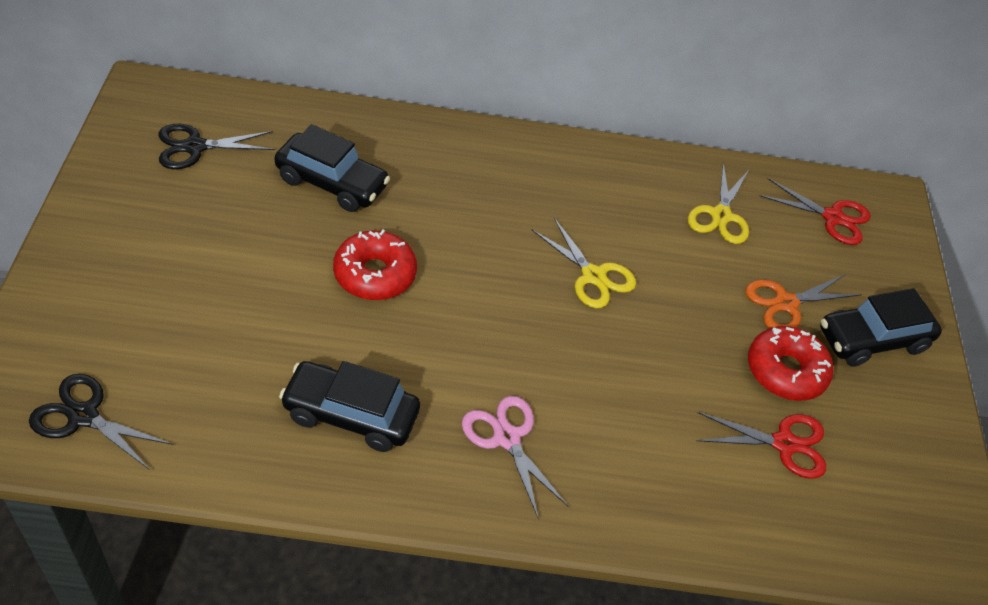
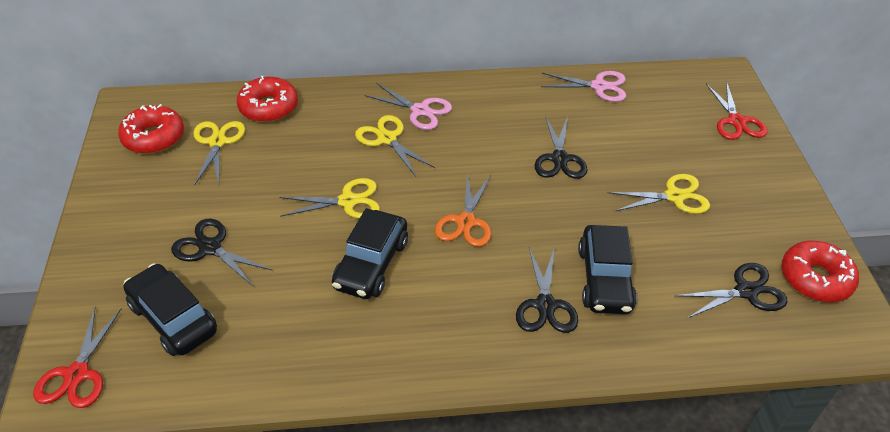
black scissors: 2 -> 4
pink scissors: 1 -> 2
red donut: 2 -> 3
yellow scissors: 2 -> 4

